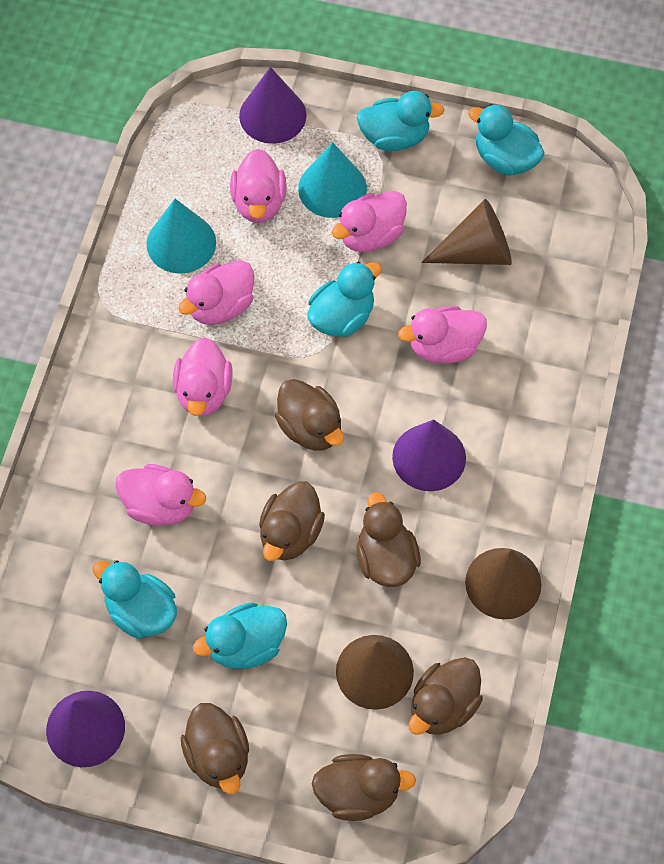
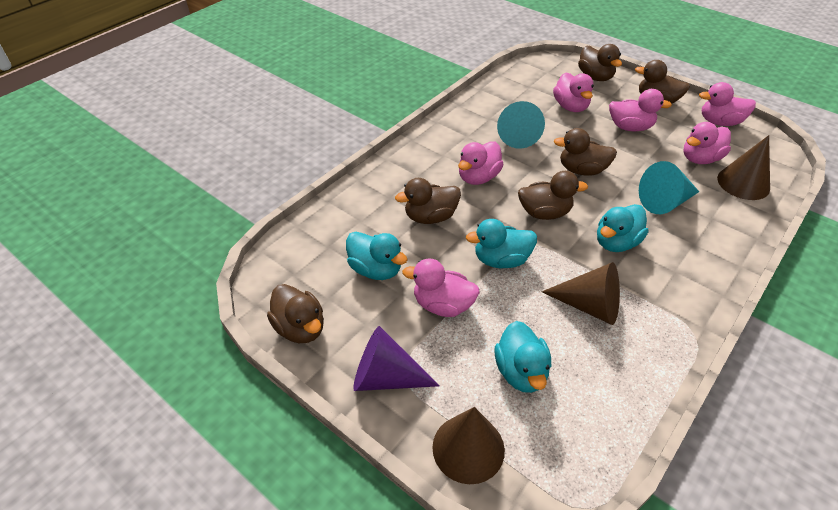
purple cone: 3 -> 1
turquoise duck: 5 -> 4

